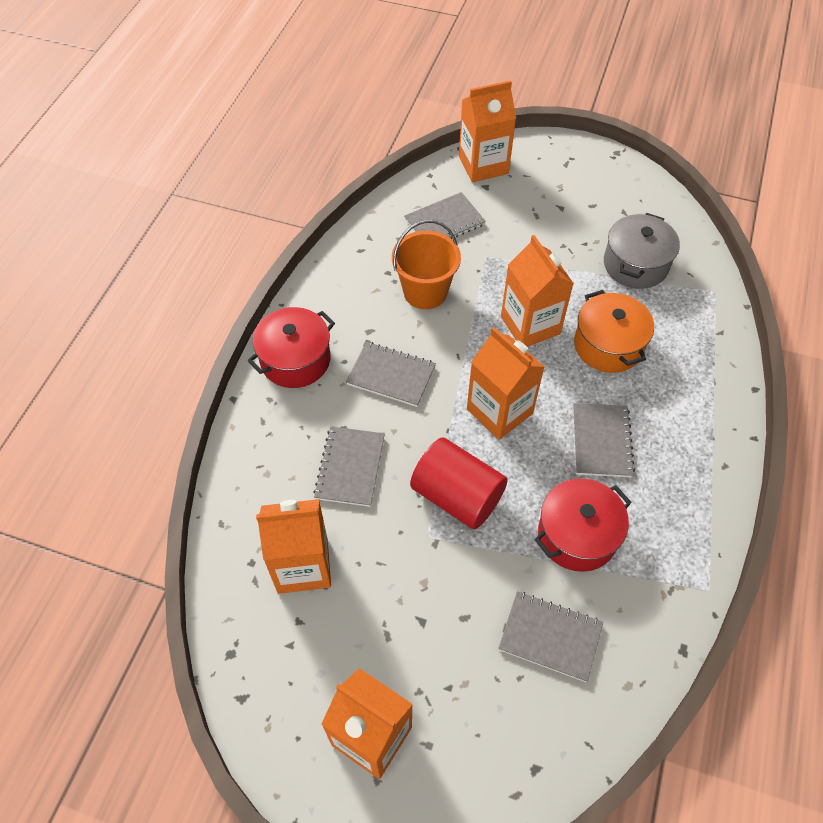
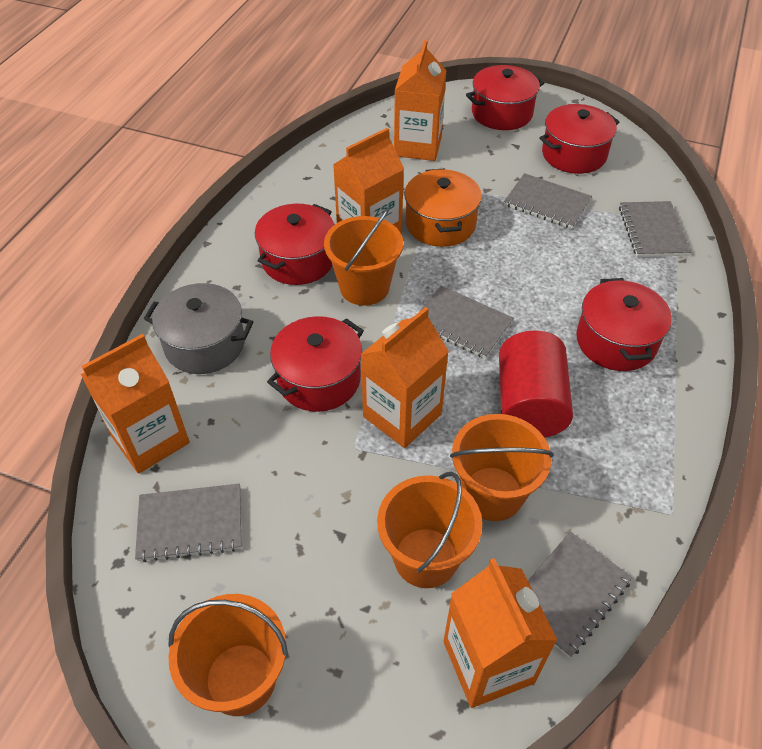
orange bucket: 1 -> 4
red pot: 2 -> 5

